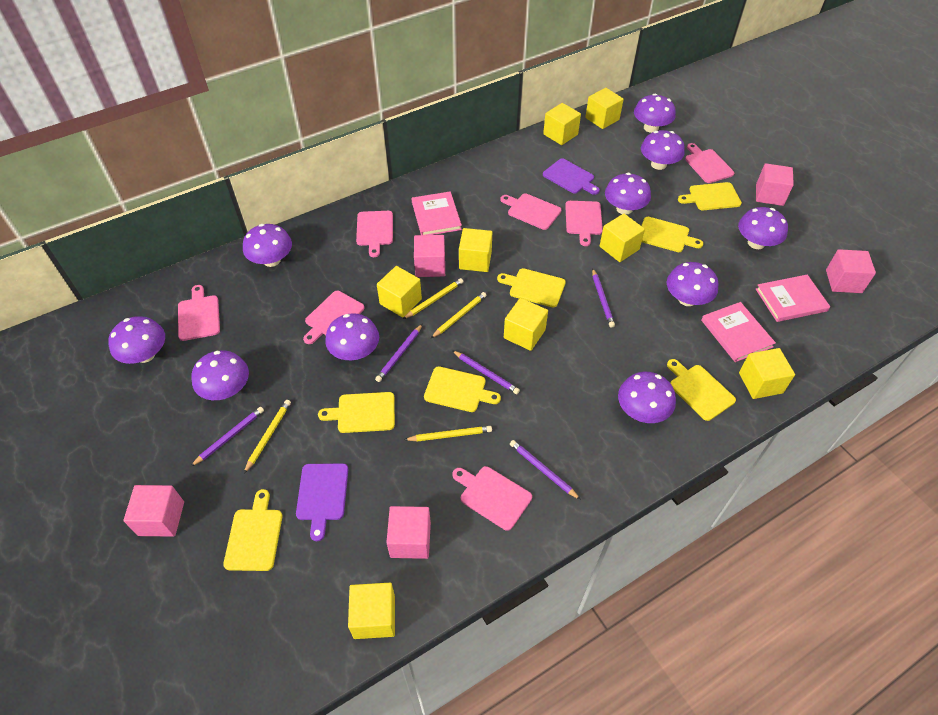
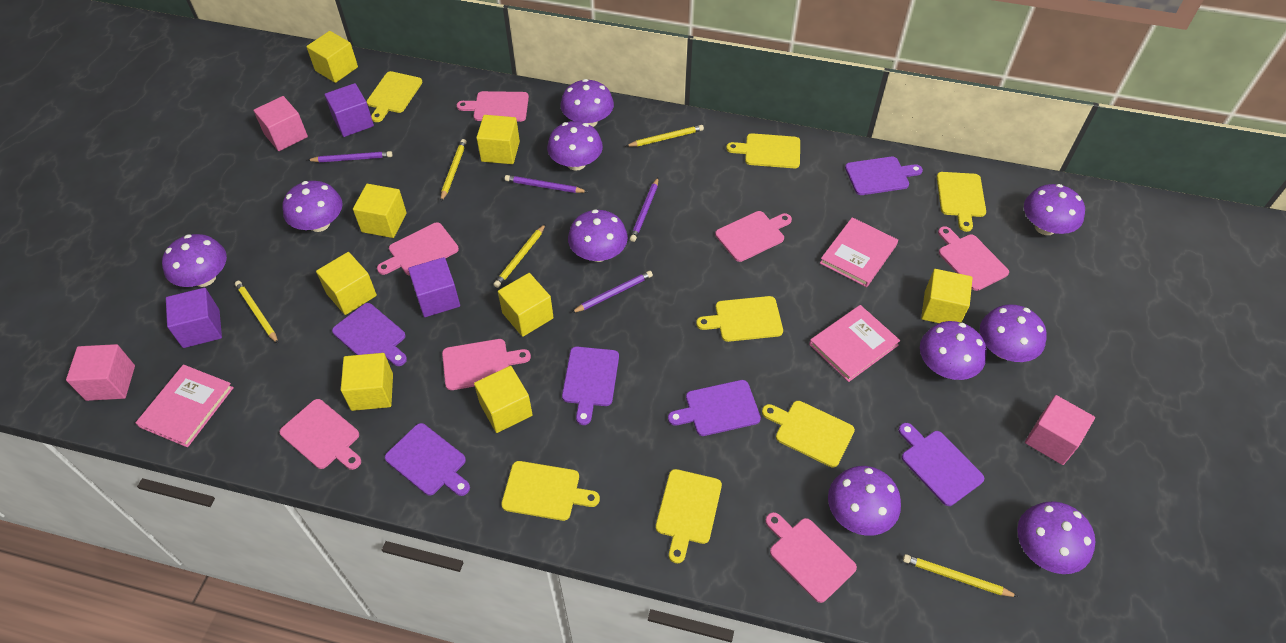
pink cube: 5 -> 3
purple cube: 0 -> 3
purple cutting board: 2 -> 6
purple pencil: 5 -> 4
yellow pencil: 4 -> 5

